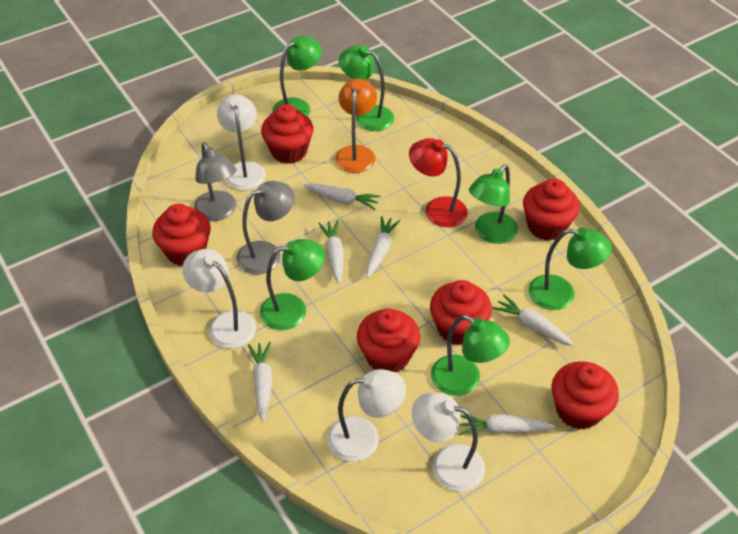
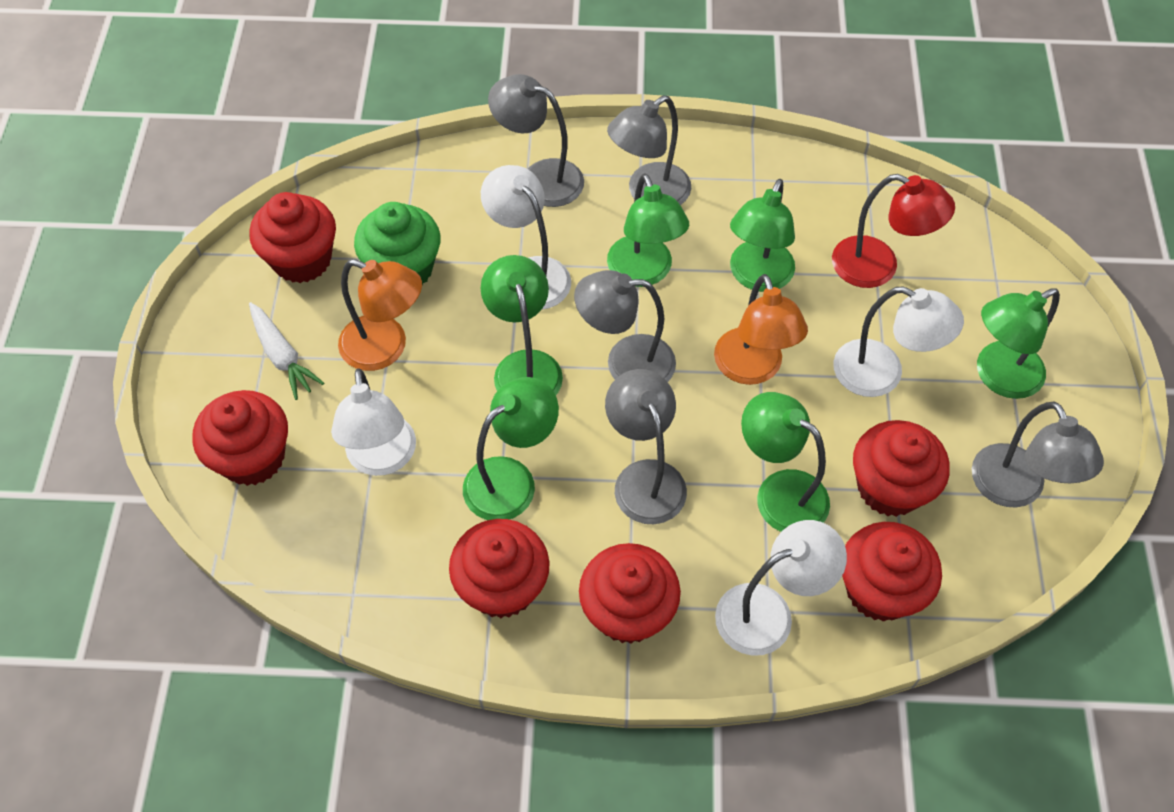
green cupcake: 0 -> 1
grey lamp: 2 -> 5
orange lamp: 1 -> 2
white carrot: 6 -> 1

